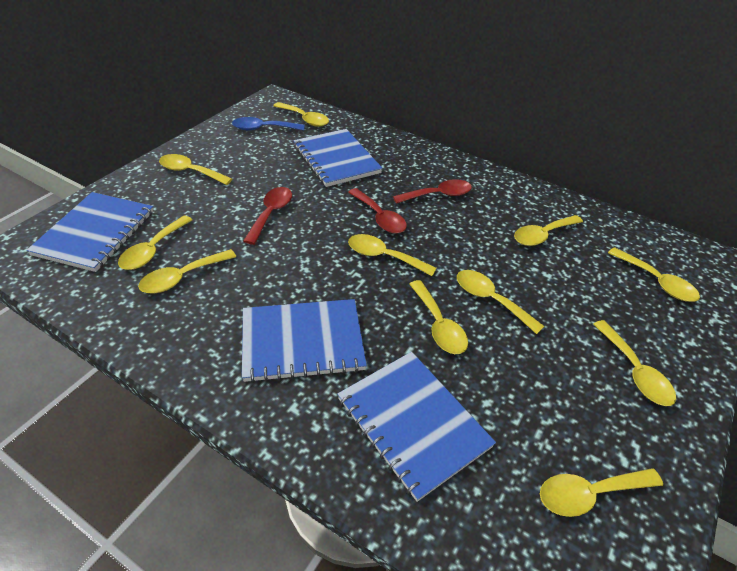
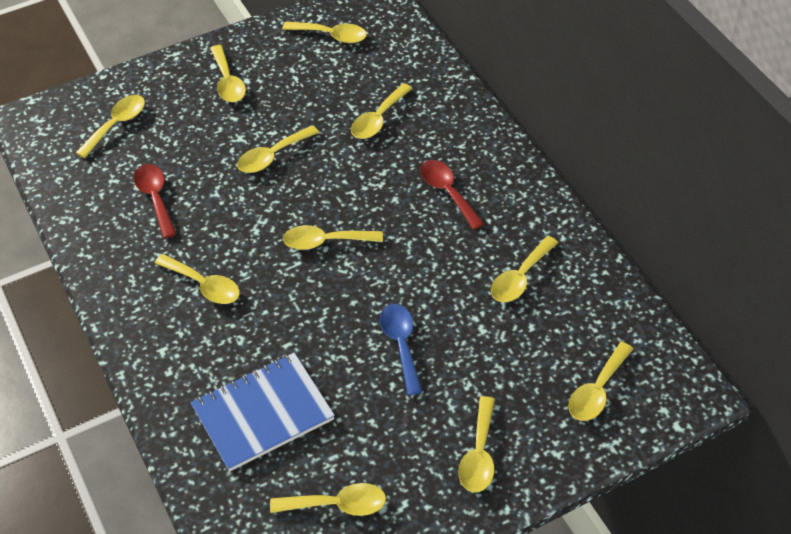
blue notebook: 4 -> 1
red spoon: 3 -> 2

